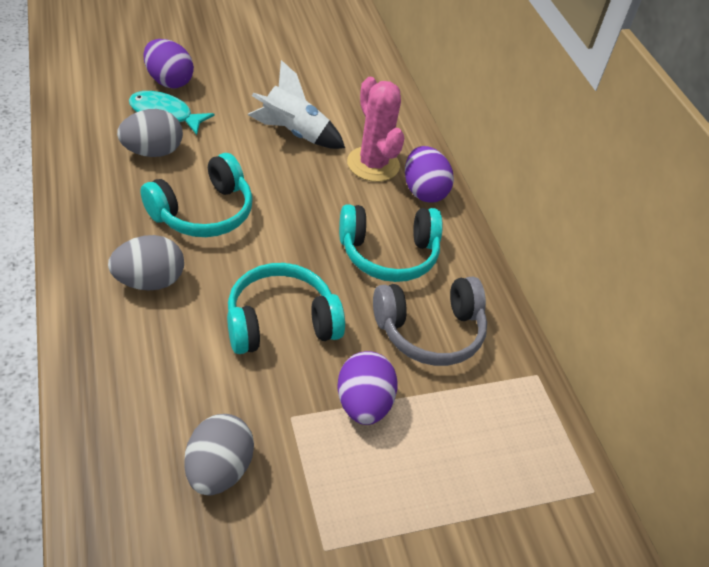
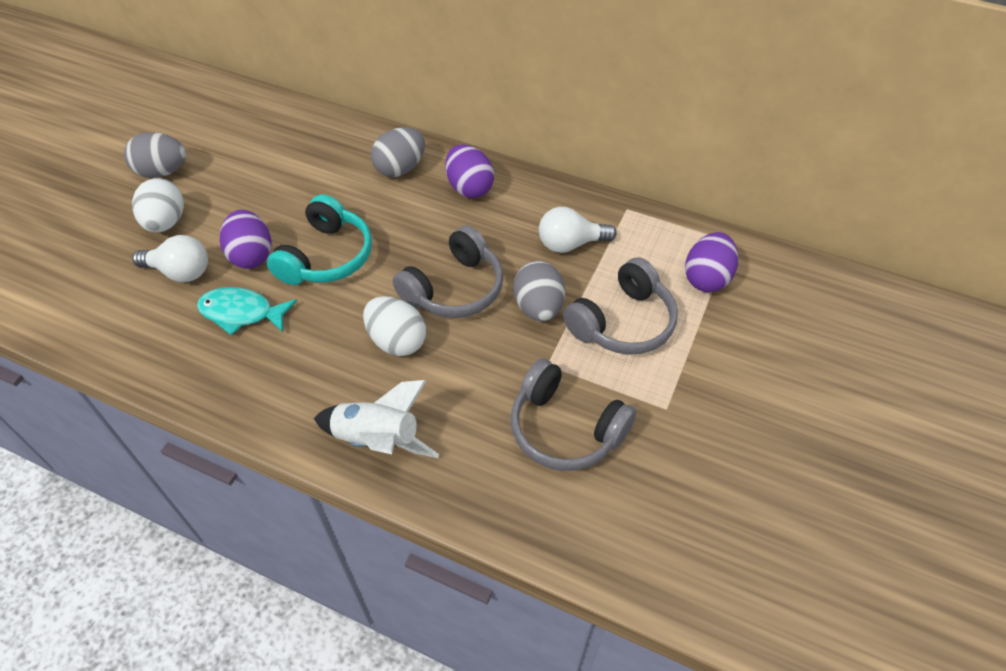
grey headphones: 1 -> 3
pink cactus: 1 -> 0
turquoise headphones: 3 -> 1
white egg: 0 -> 2
white light bulb: 0 -> 2

